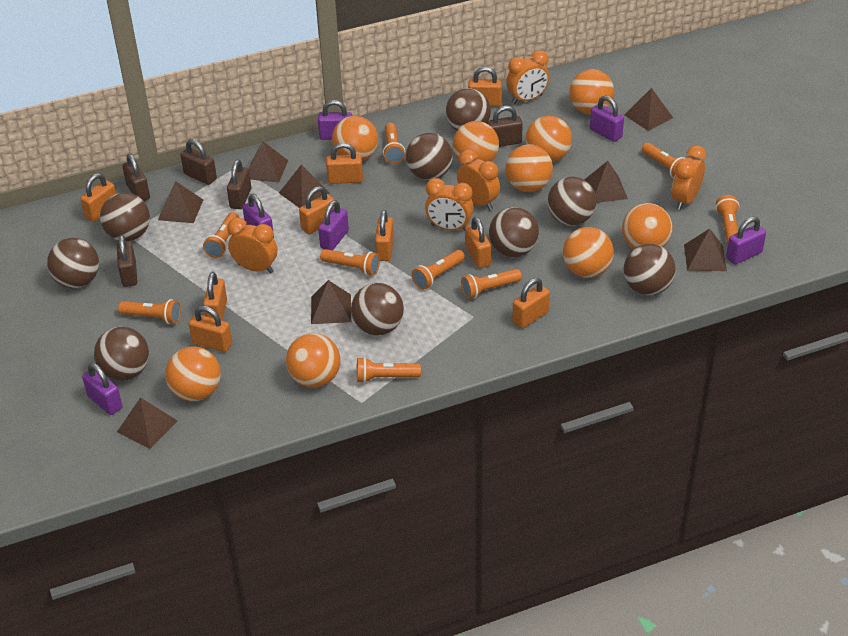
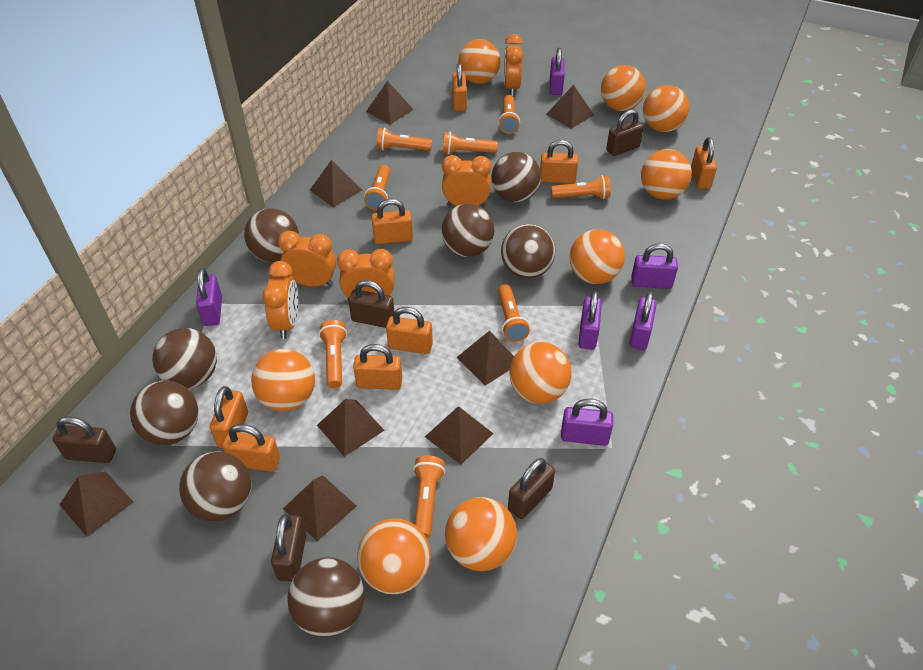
brown ball: 9 -> 8
orange flashlight: 9 -> 8
orange padlock: 9 -> 8

